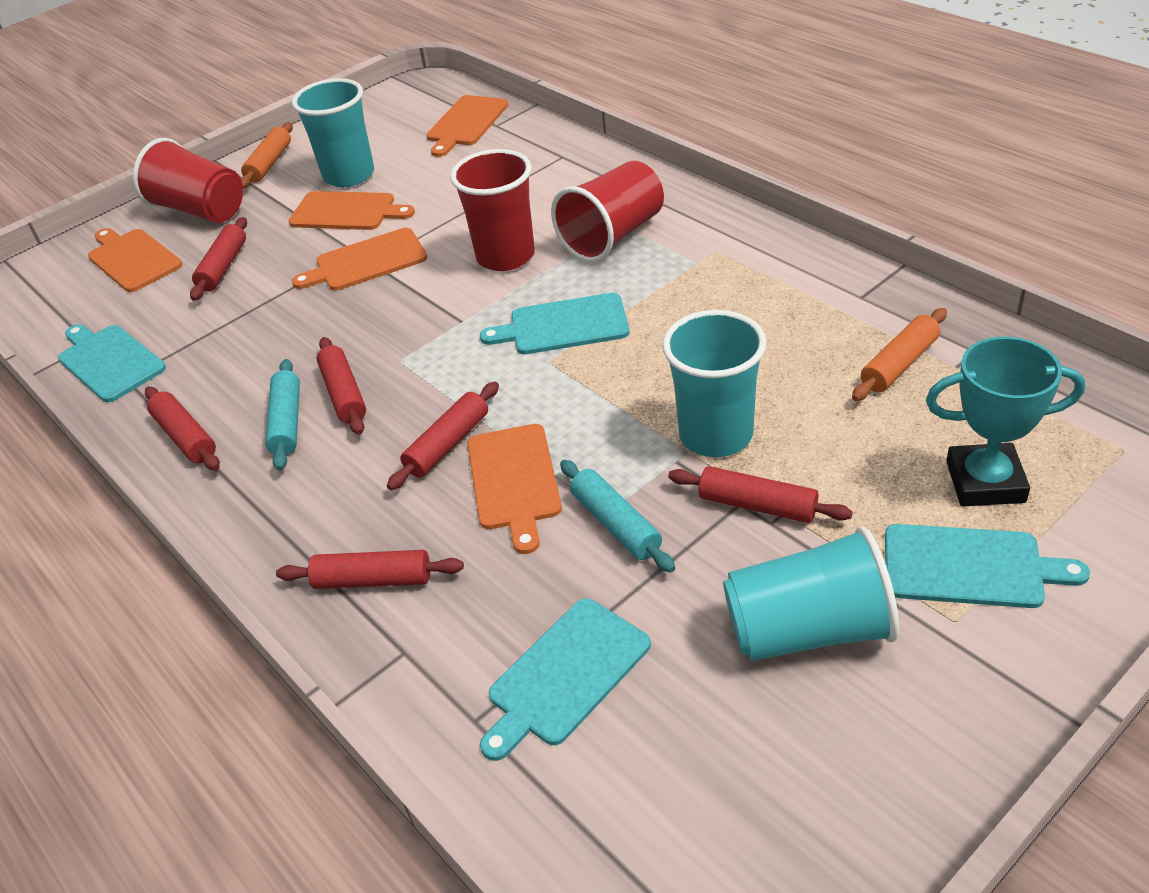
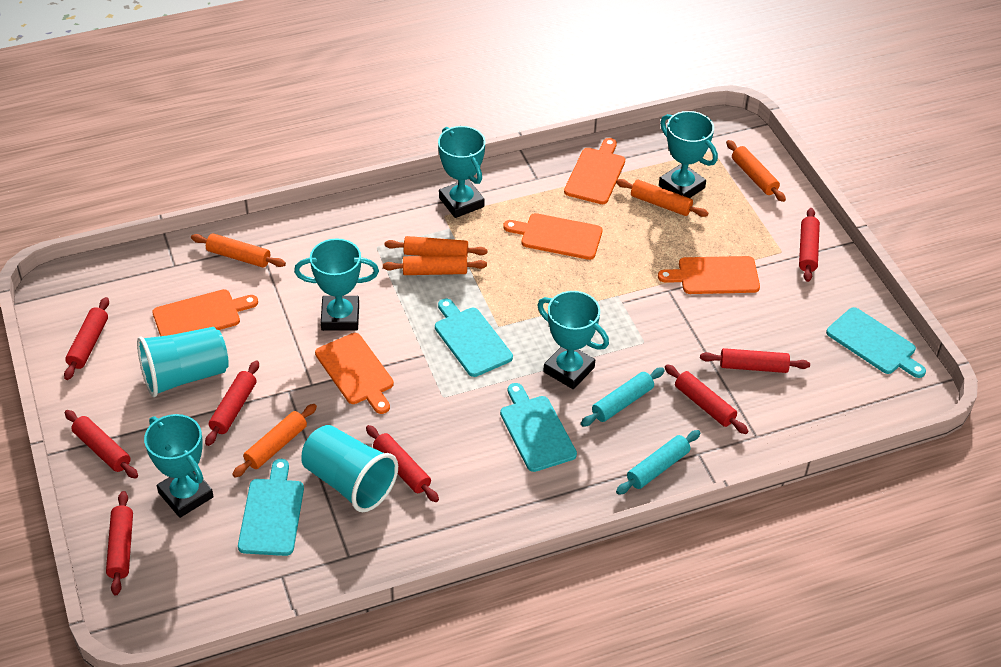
orange rolling pin: 2 -> 6
red cup: 3 -> 0
red rolling pin: 6 -> 8
turquoise cup: 3 -> 2
turquoise trophy: 1 -> 5

